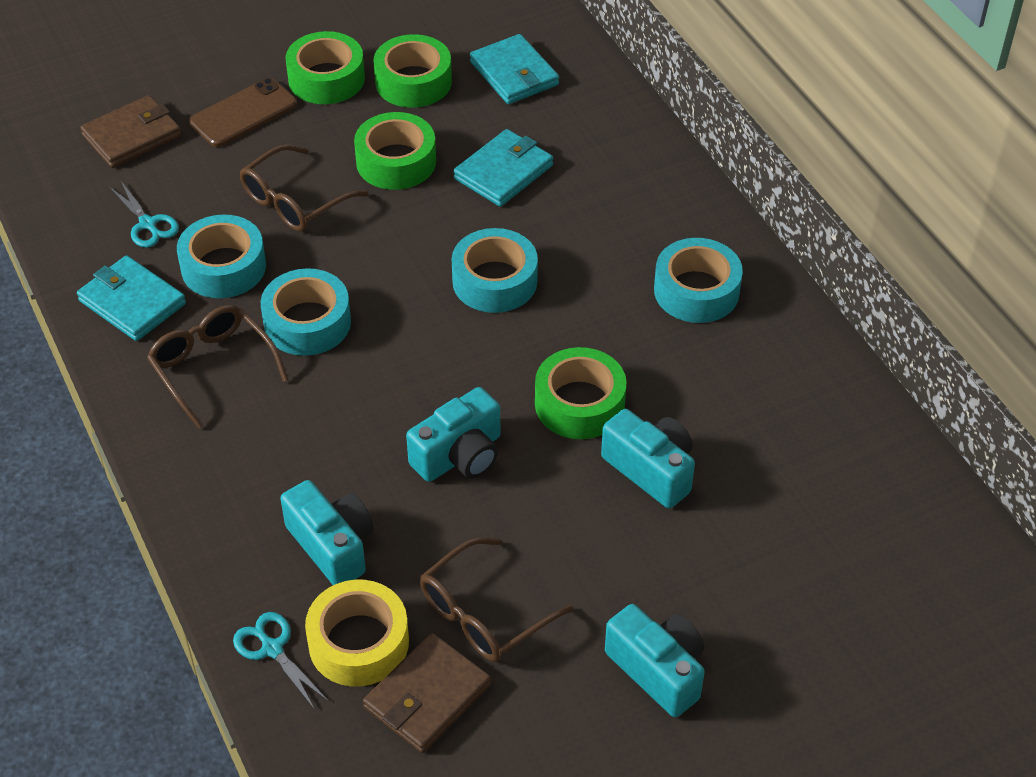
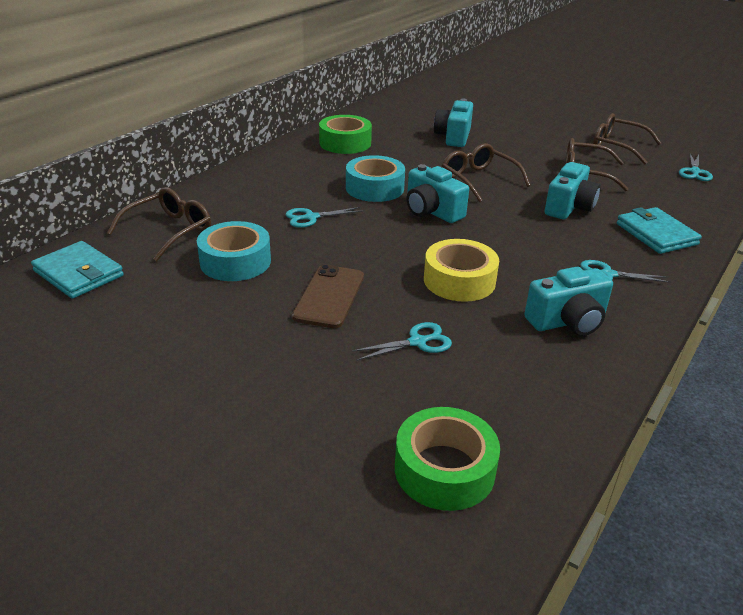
brown glasses: 3 -> 4
brown wallet: 2 -> 0
green tape: 4 -> 2
turquoise scissors: 2 -> 4
turquoise tape: 4 -> 2
turquoise wallet: 3 -> 2

